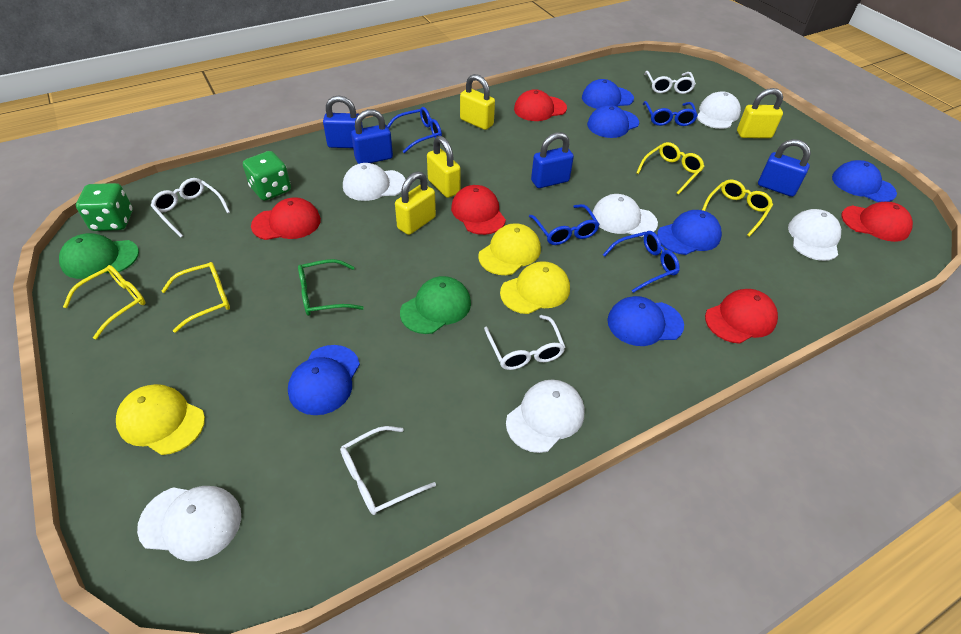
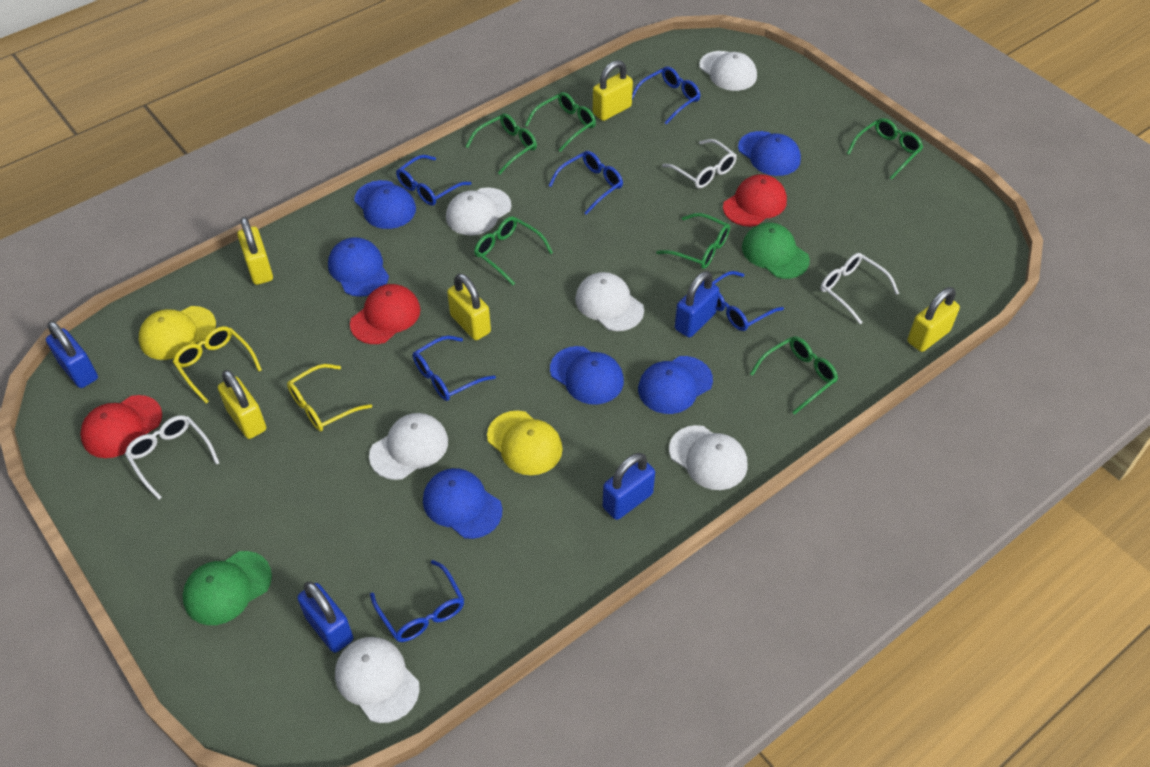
blue glasses: 4 -> 6
green dice: 2 -> 0
green glasses: 1 -> 6
red cap: 5 -> 3
white glasses: 4 -> 3
yellow cap: 3 -> 2
yellow glasses: 4 -> 2
yellow padlock: 4 -> 5

